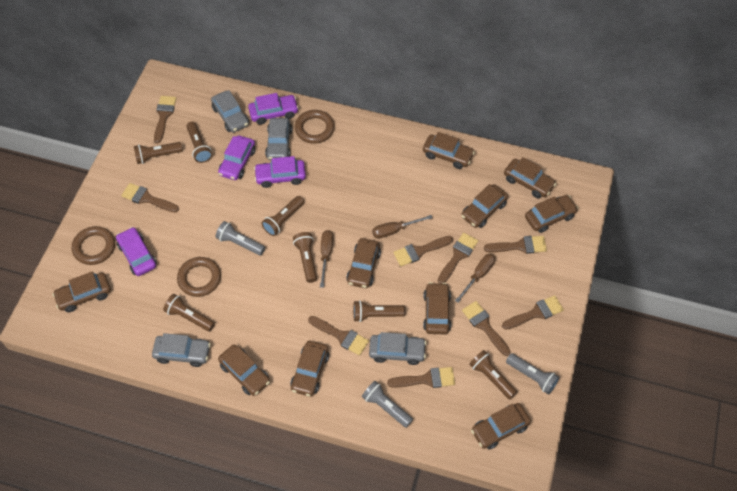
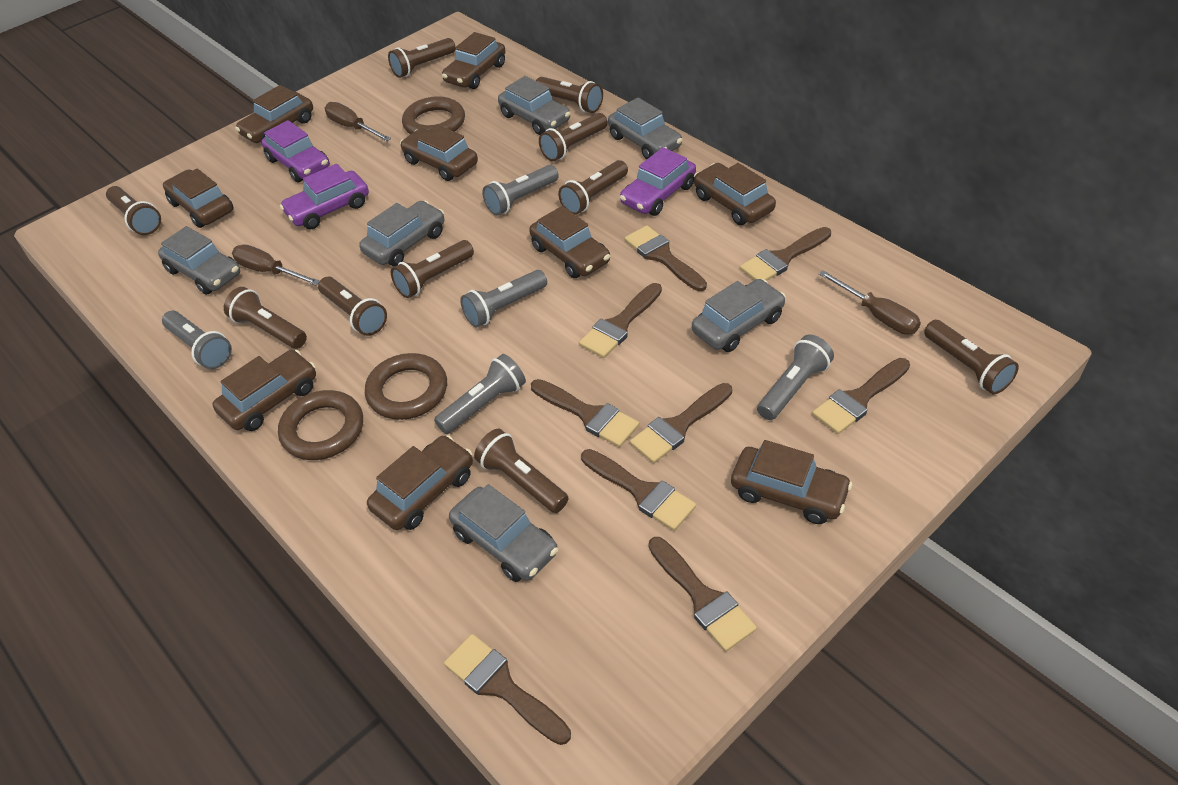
brown car: 10 -> 9
brown flashlight: 7 -> 10
grey car: 4 -> 6
grey flashlight: 3 -> 5
purple car: 4 -> 3

